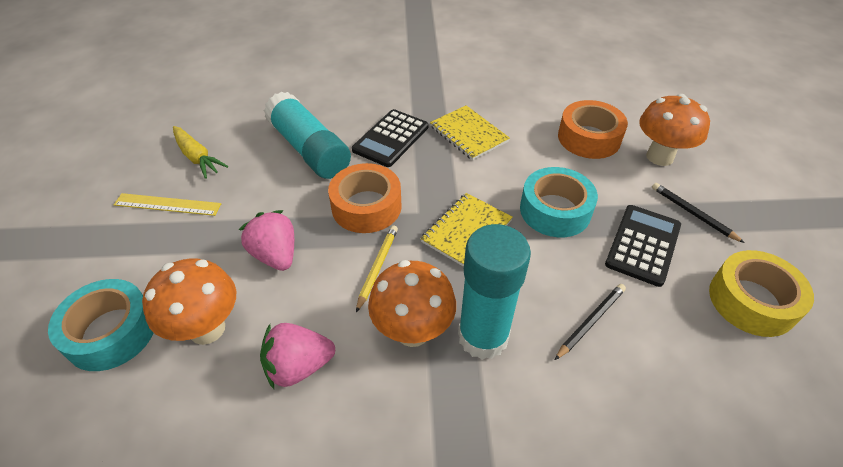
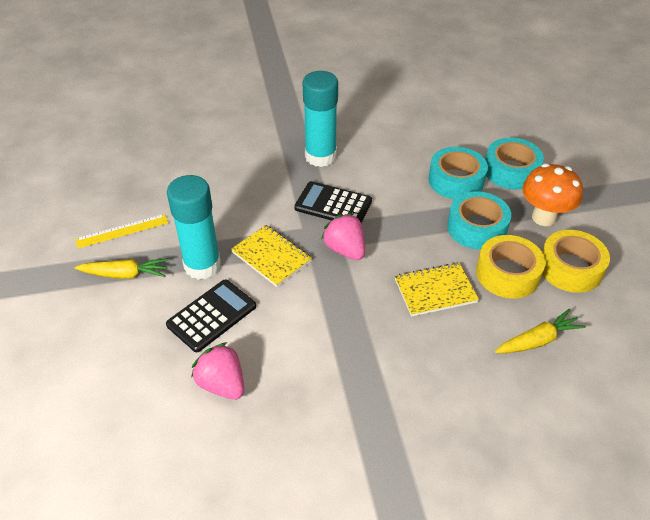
black pencil: 2 -> 0
orange mushroom: 3 -> 1
orange tape: 2 -> 0
turquoise tape: 2 -> 3
yellow carrot: 1 -> 2
yellow pencil: 1 -> 0
yellow tape: 1 -> 2

